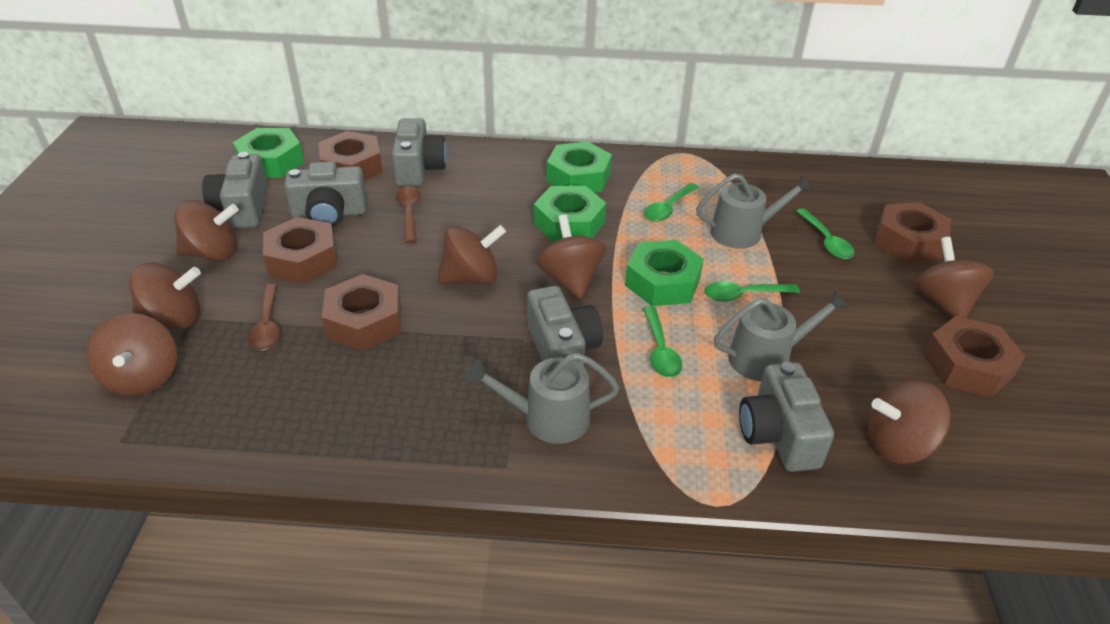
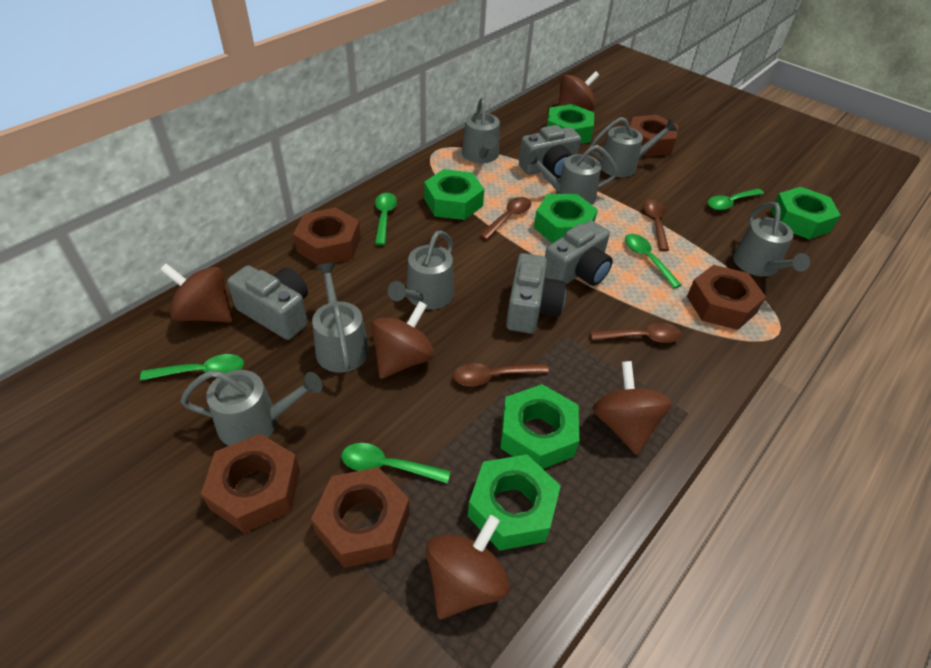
brown spinning top: 7 -> 5
brown spoon: 2 -> 4
green nut: 4 -> 6
green spoon: 4 -> 5
grey camera: 5 -> 4
grey watering can: 3 -> 7

